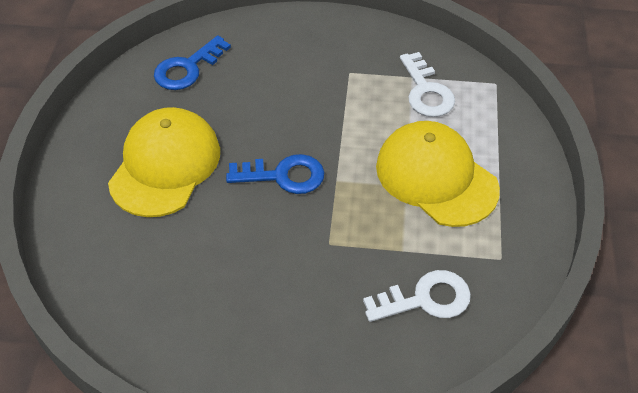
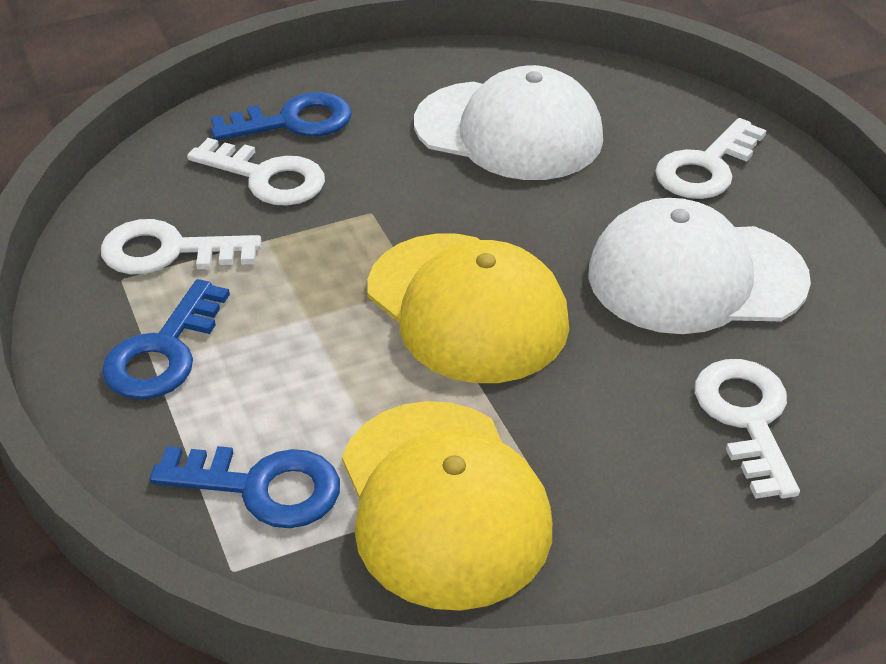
blue key: 2 -> 3
white cap: 0 -> 2
white key: 2 -> 4

